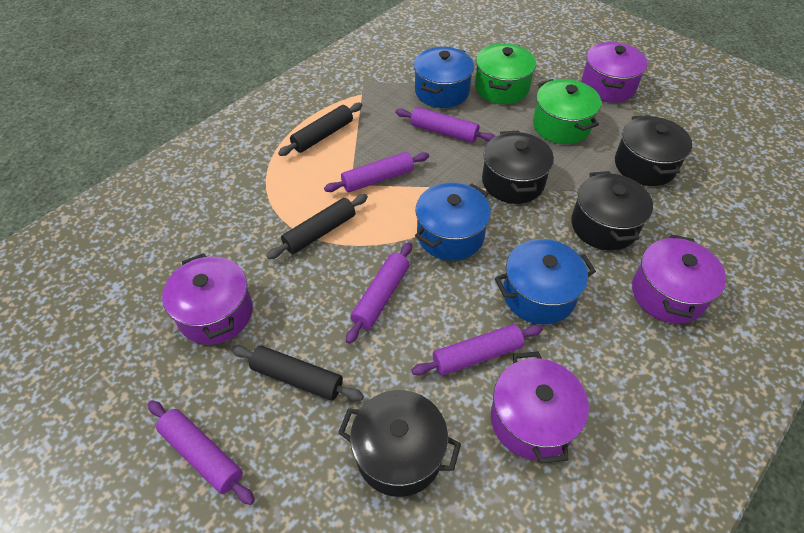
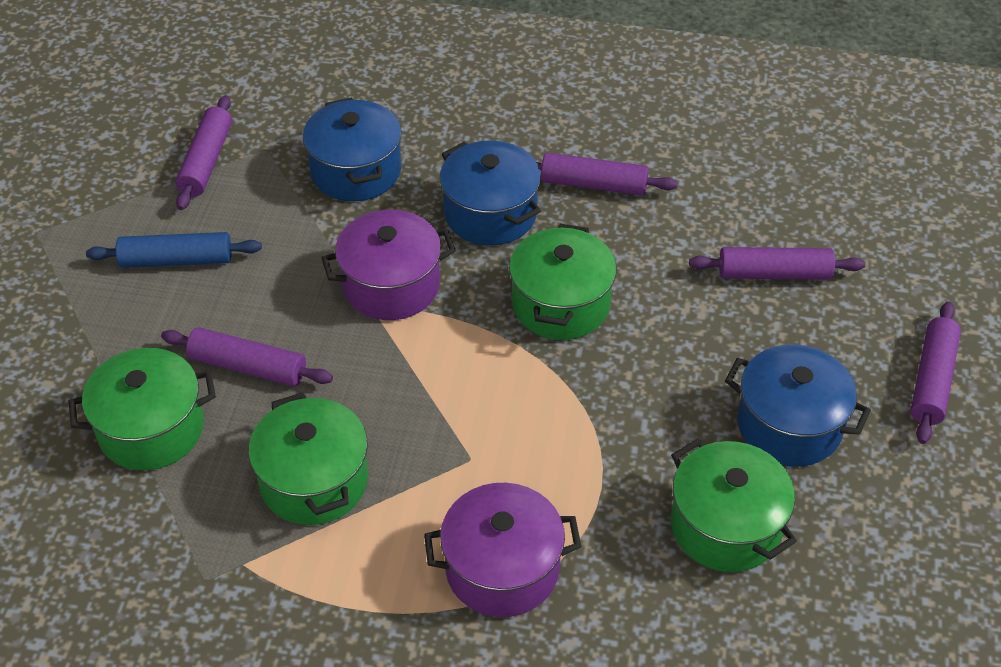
black pot: 4 -> 0
black rolling pin: 3 -> 0
blue rolling pin: 0 -> 1
green pot: 2 -> 4
purple pot: 4 -> 2

